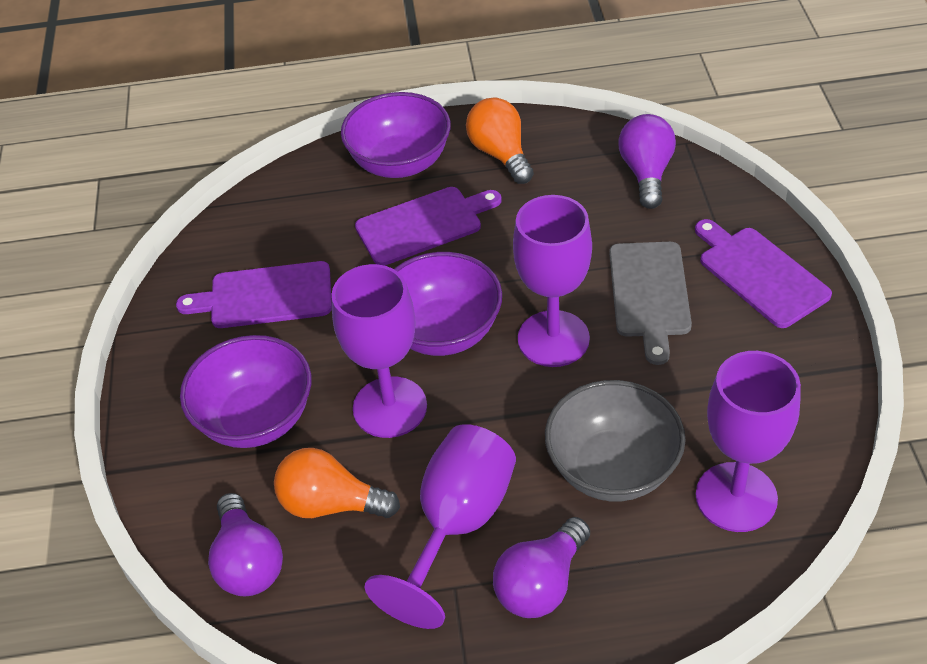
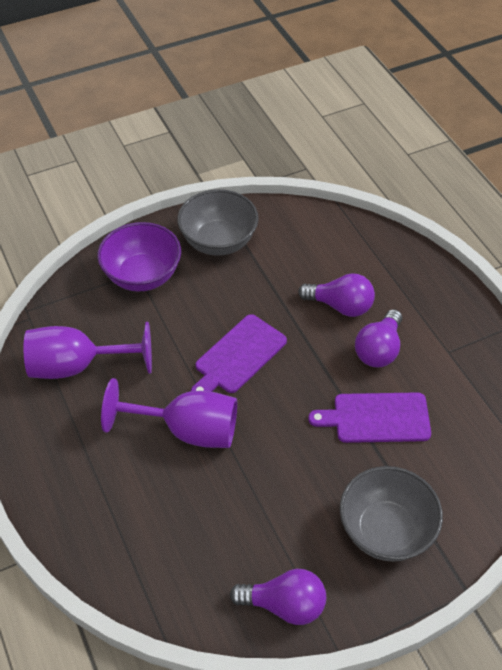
grey bowl: 1 -> 2
grey cutting board: 1 -> 0
orange light bulb: 2 -> 0
purple bowl: 3 -> 1
purple cutting board: 3 -> 2
purple goblet: 4 -> 2

